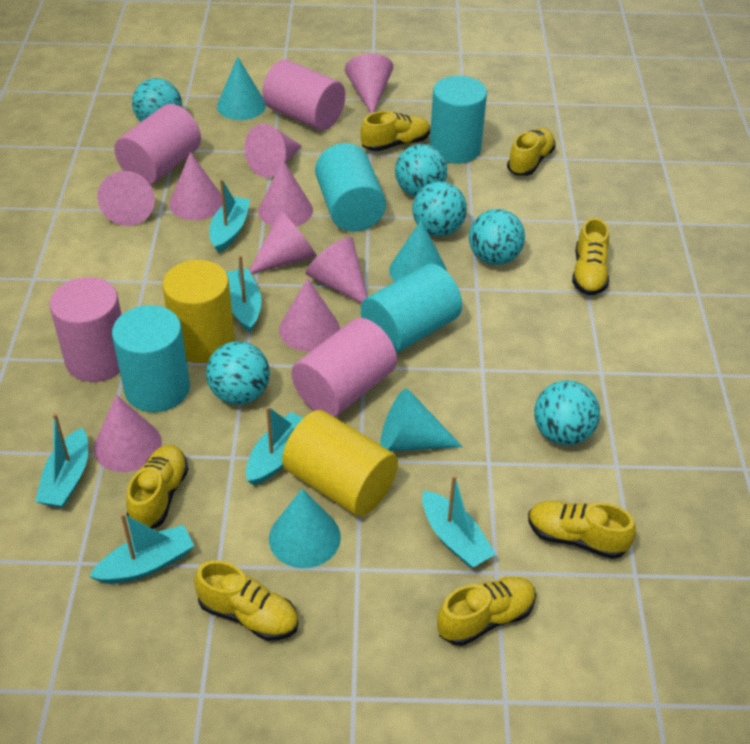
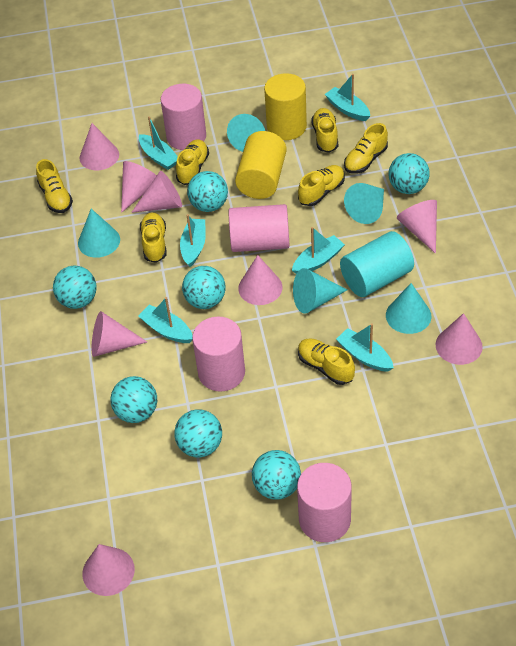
pink cone: 9 -> 8
turquoise ball: 6 -> 7
turquoise cone: 4 -> 5
turquoise cylinder: 4 -> 1

